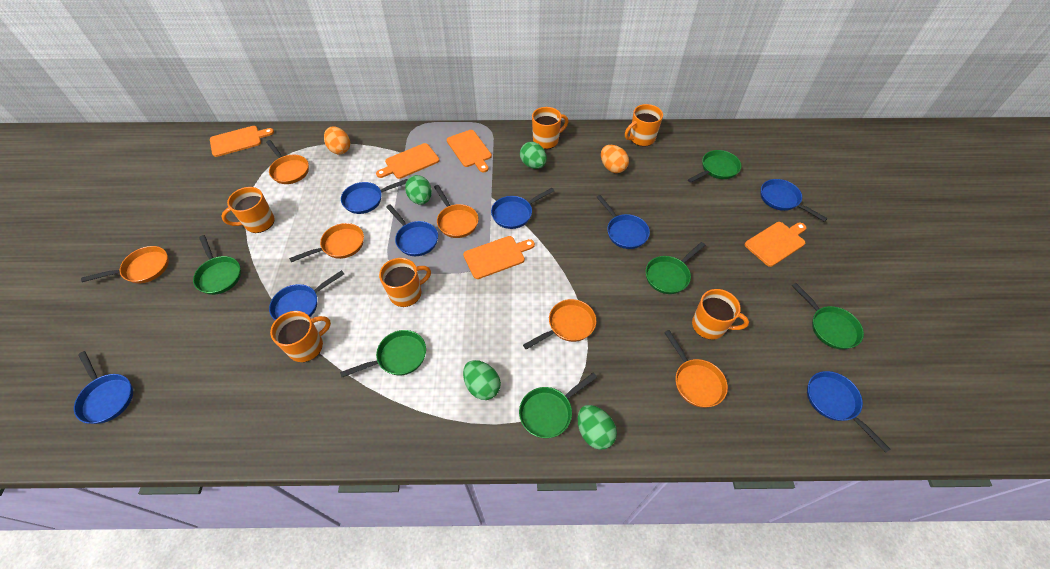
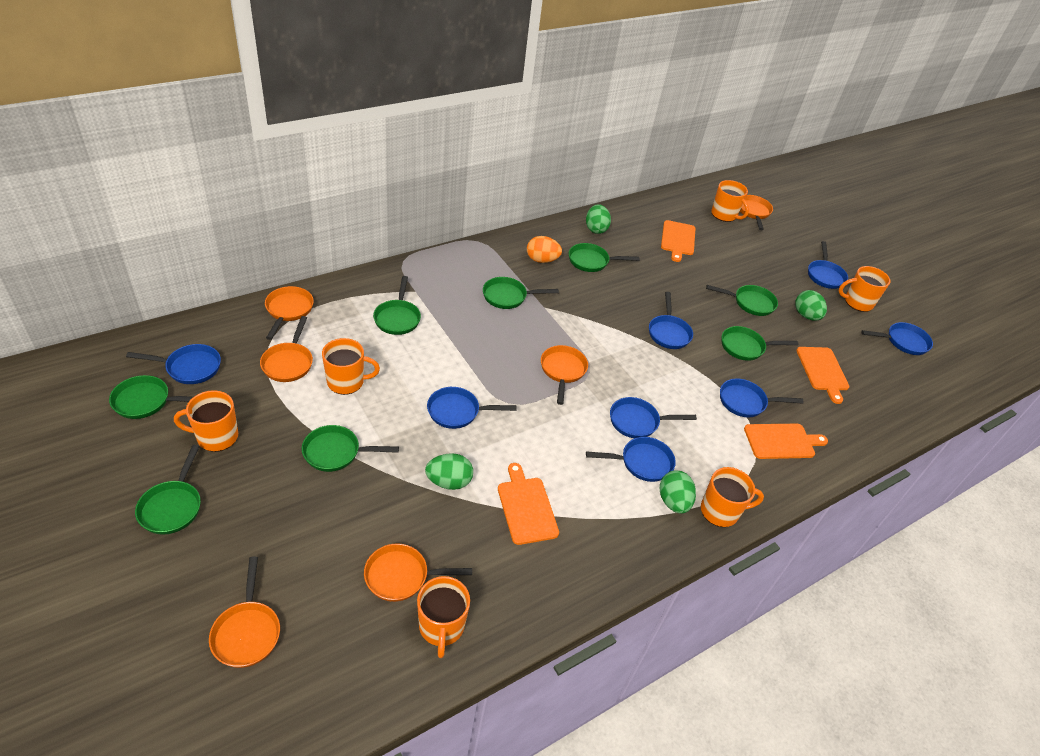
green pan: 6 -> 8
orange cutting board: 5 -> 4
orange egg: 2 -> 1

